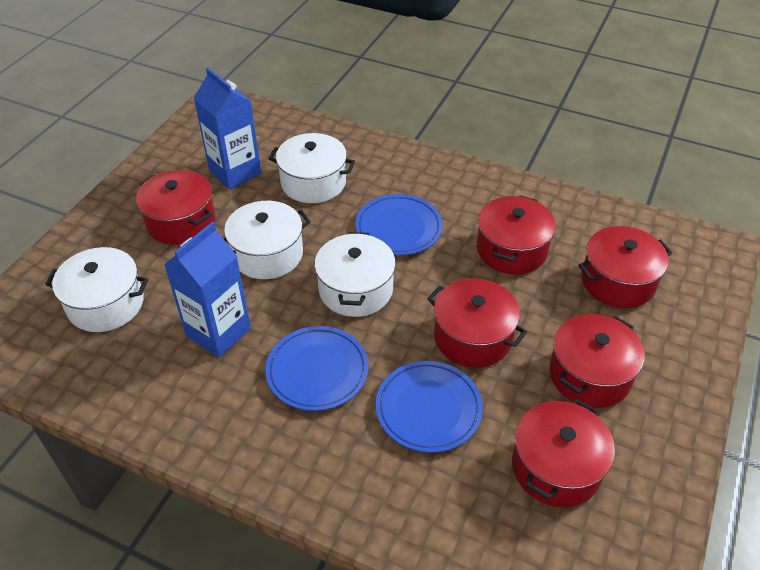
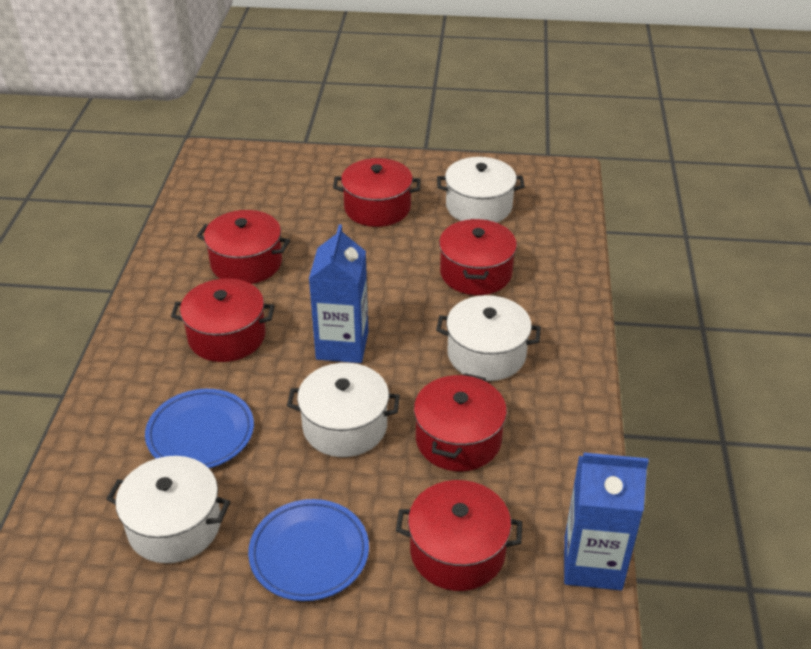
blue plate: 3 -> 2

